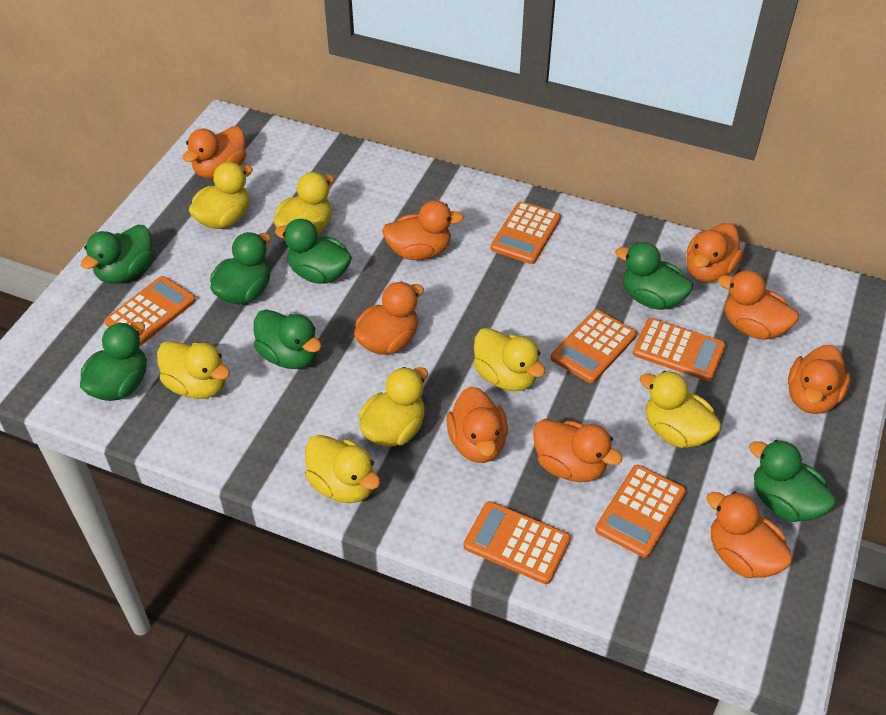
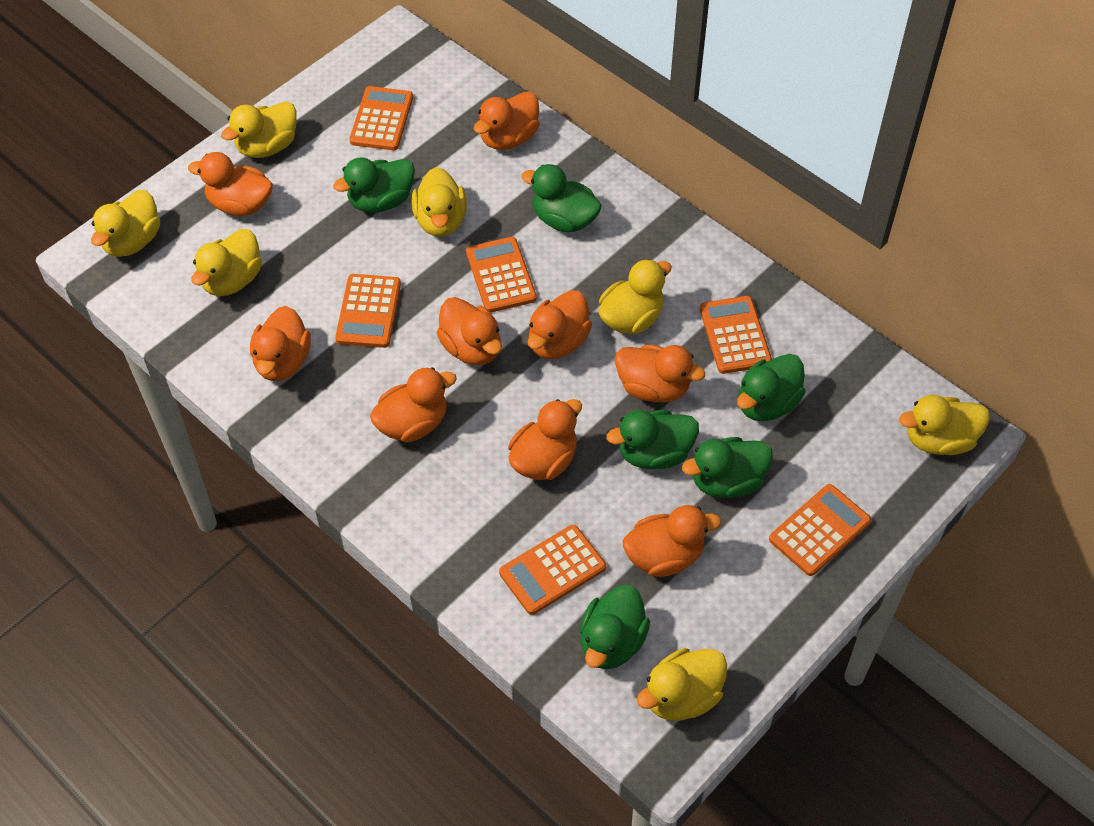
green duck: 7 -> 6

